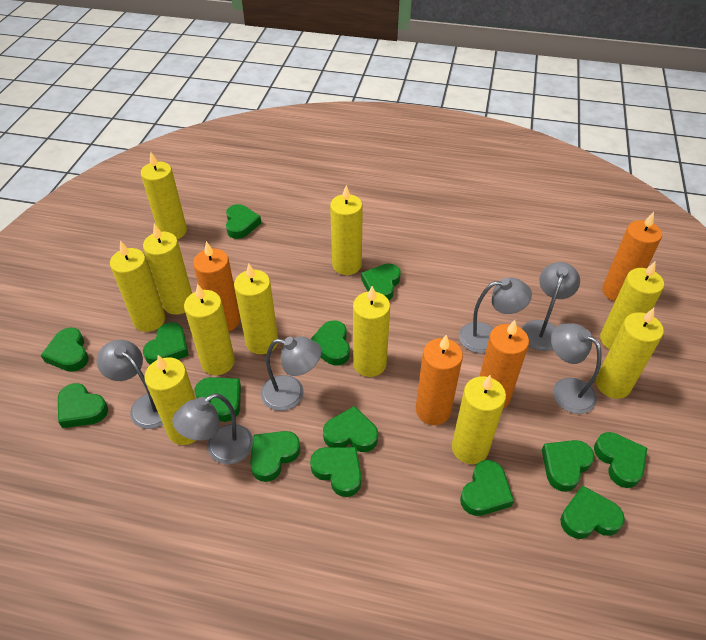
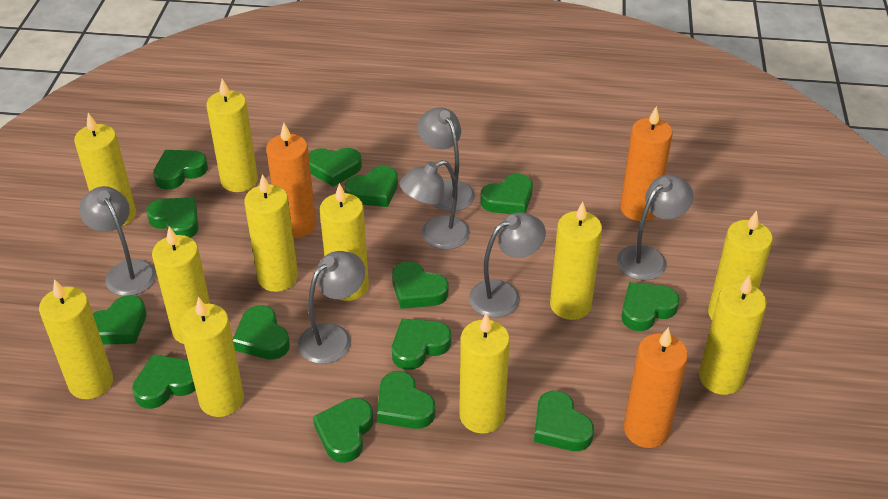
orange candle: 4 -> 3

